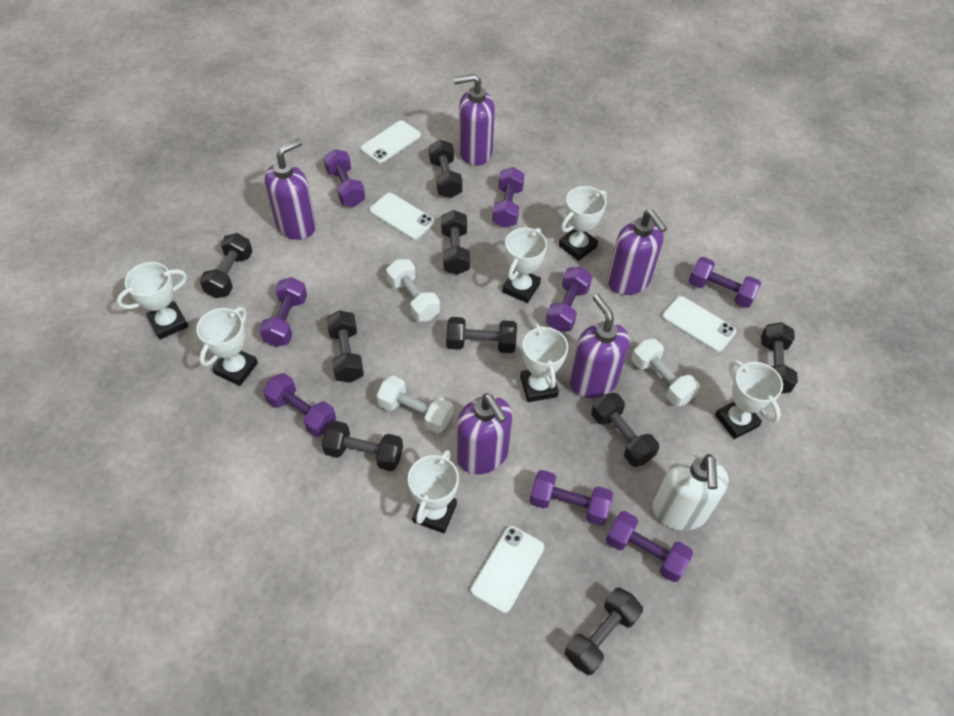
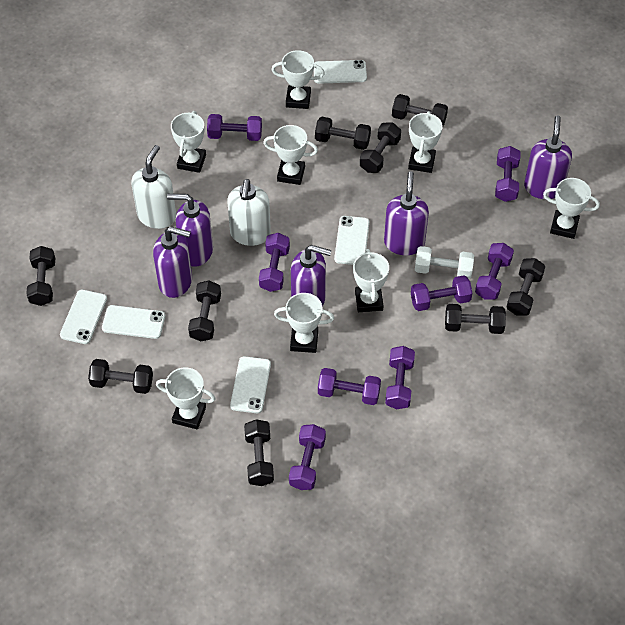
white dumbbell: 3 -> 1
white phone: 4 -> 5
white soap dispenser: 1 -> 2
white trophy: 7 -> 8

